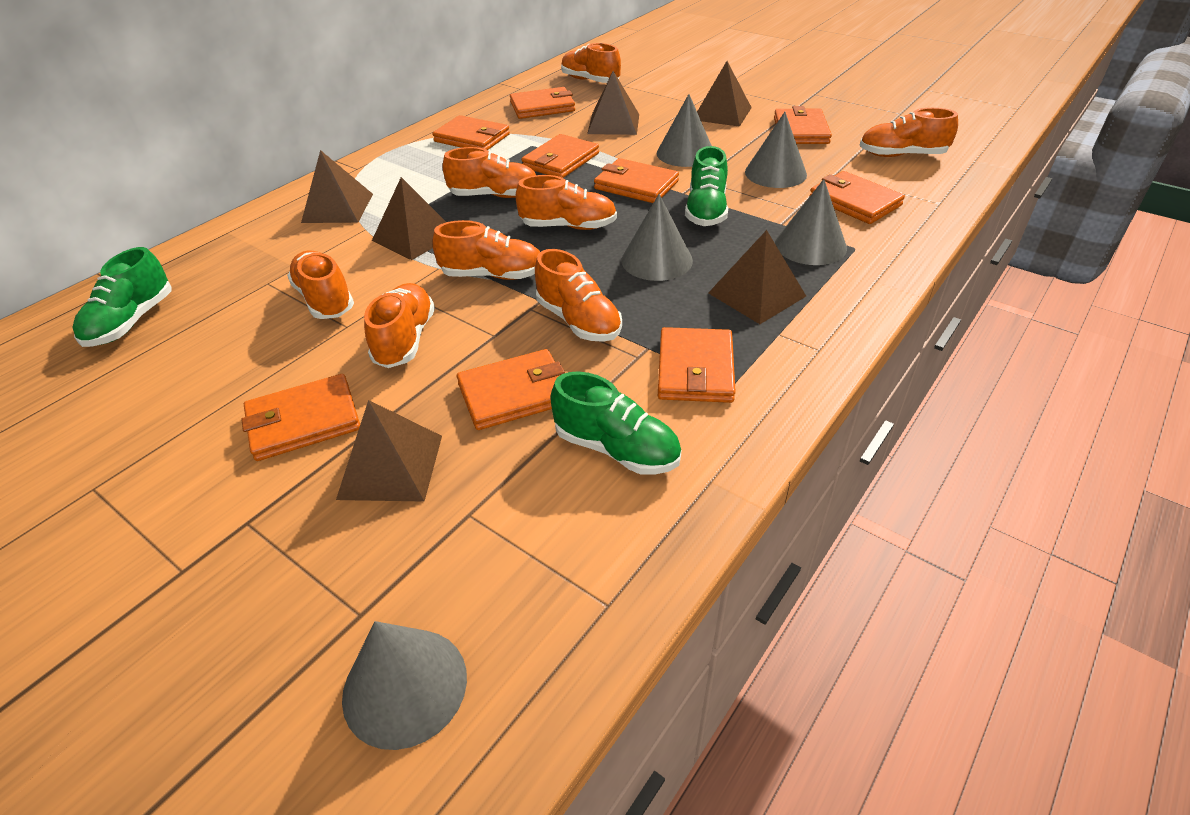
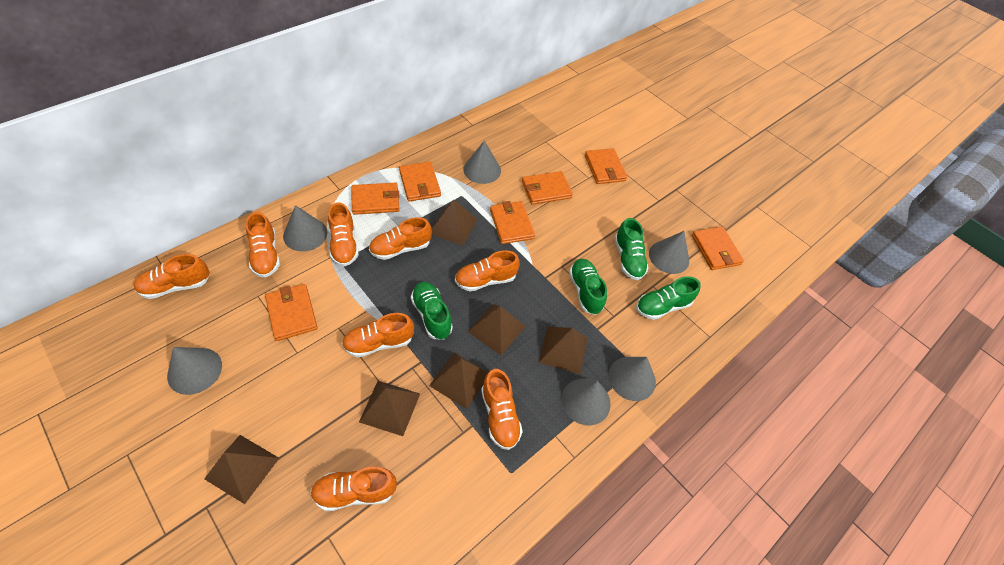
green shoe: 3 -> 4
grey cone: 5 -> 6
orange wallet: 9 -> 7

